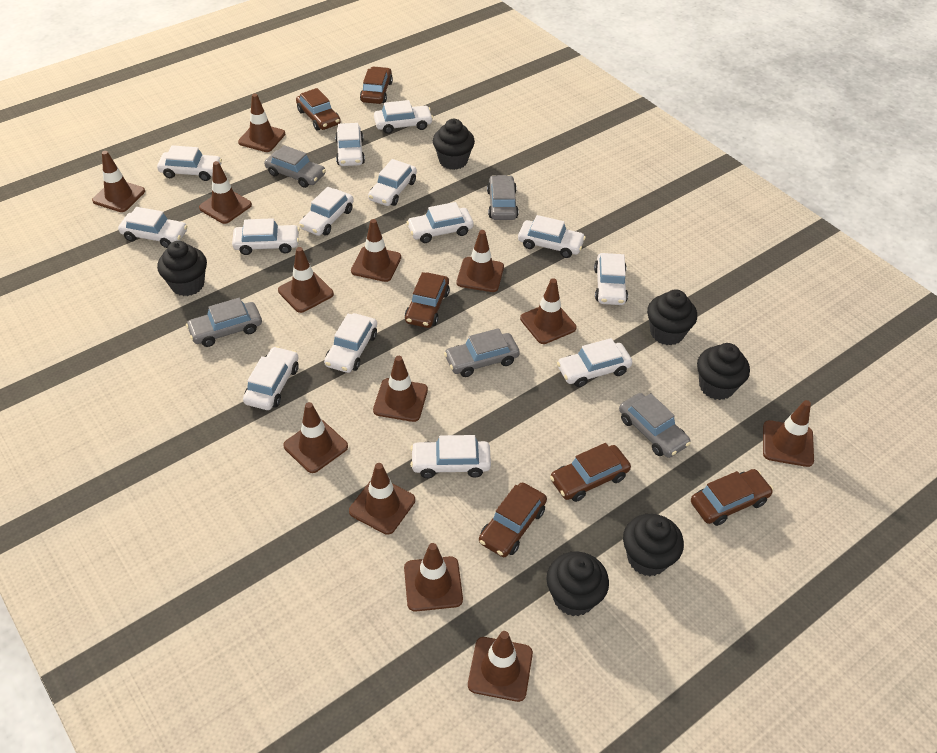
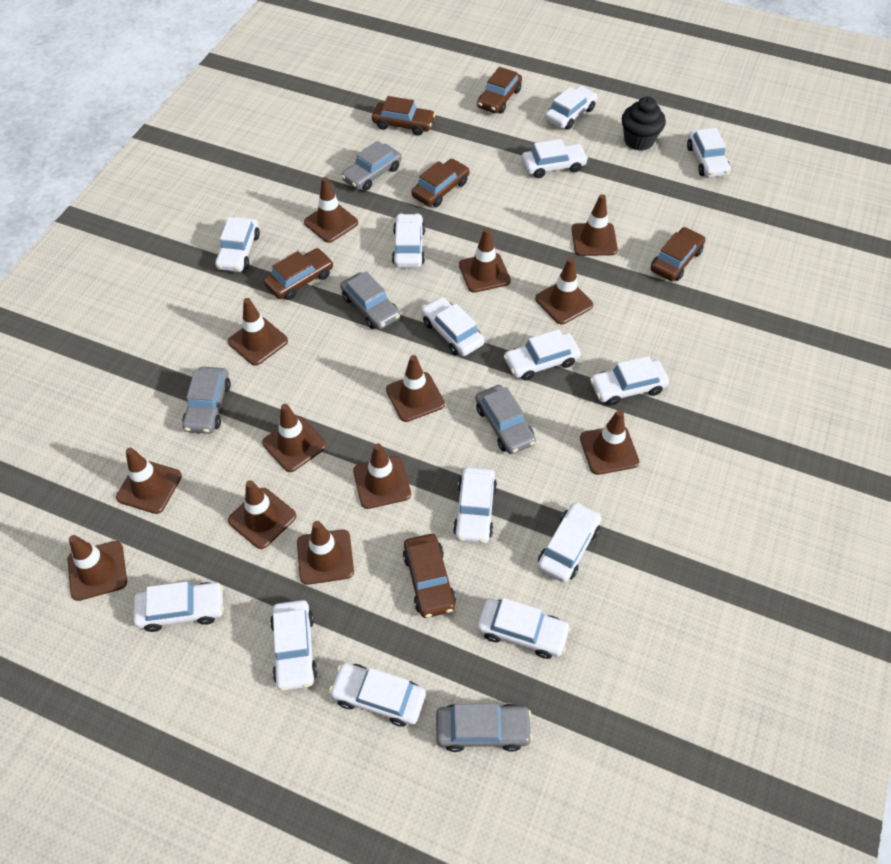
black cupcake: 6 -> 1

